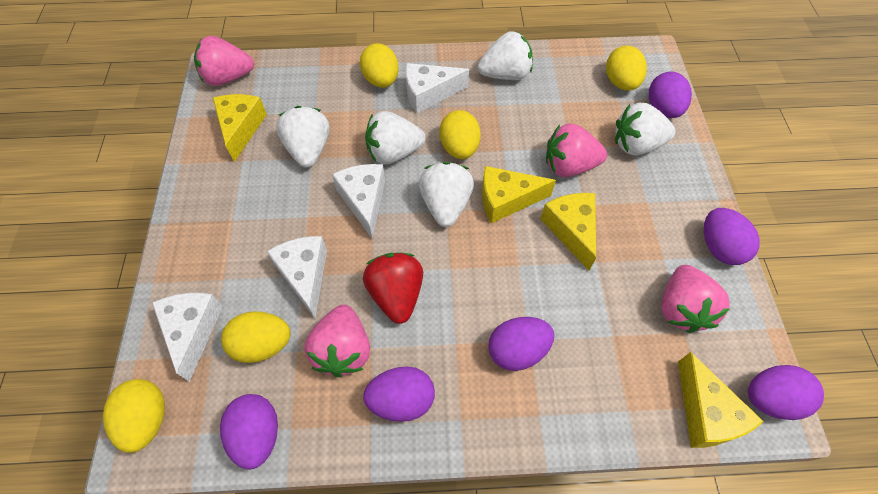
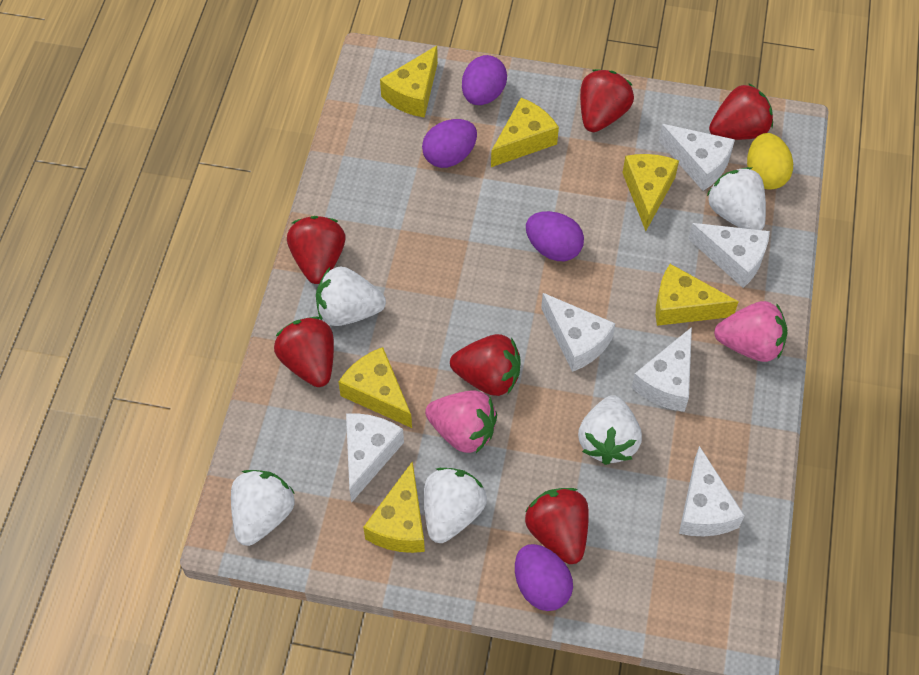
pink strawberry: 4 -> 2
purple egg: 6 -> 4
red strawberry: 1 -> 6
white cheese: 4 -> 6
yellow cheese: 4 -> 6
yellow egg: 5 -> 1

